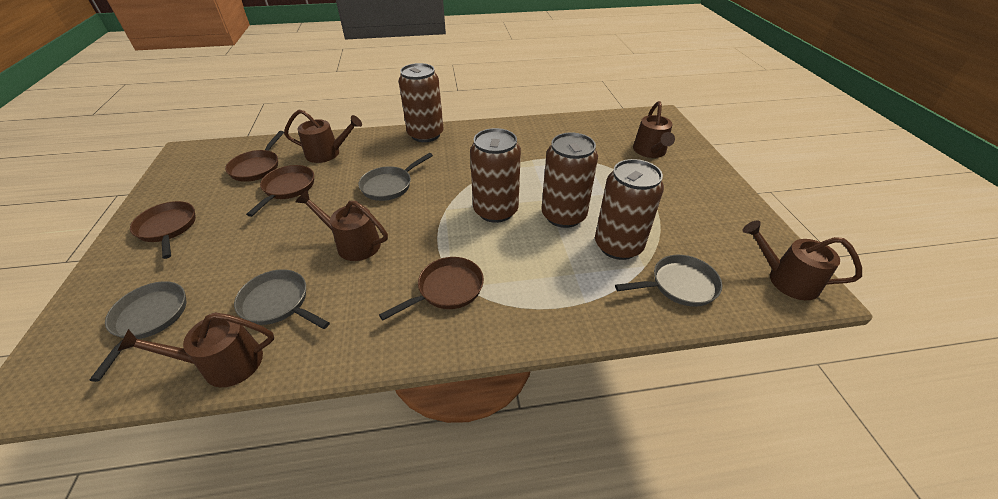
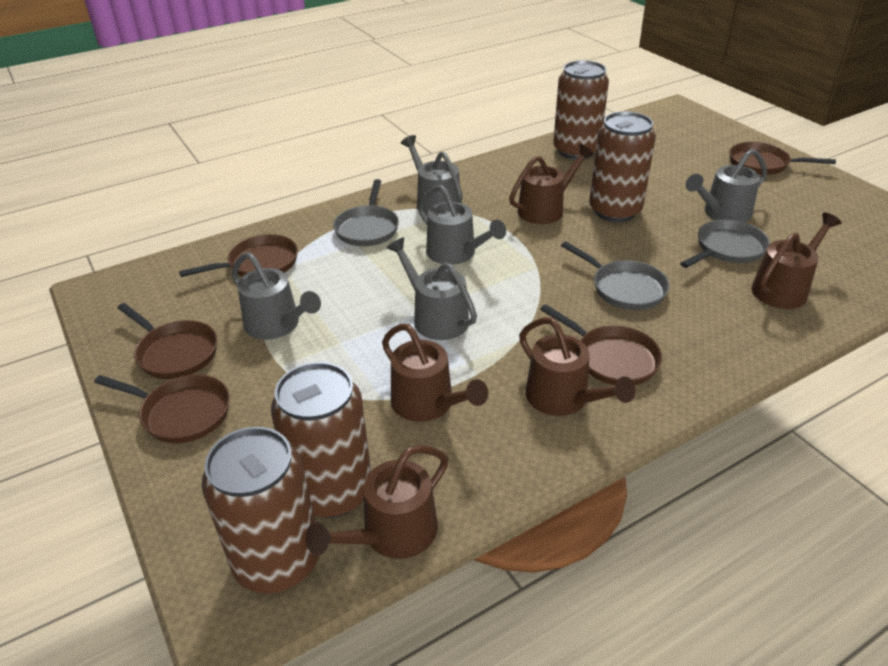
brown pan: 4 -> 5
grey pan: 4 -> 3
grey watering can: 0 -> 5

